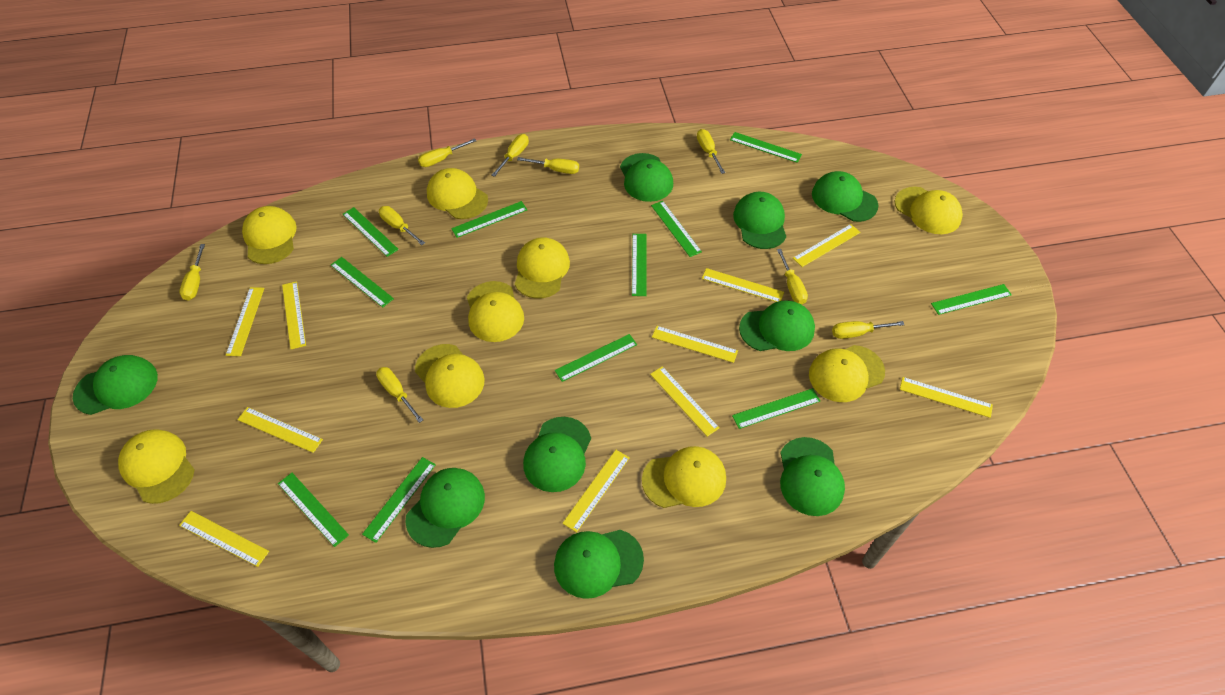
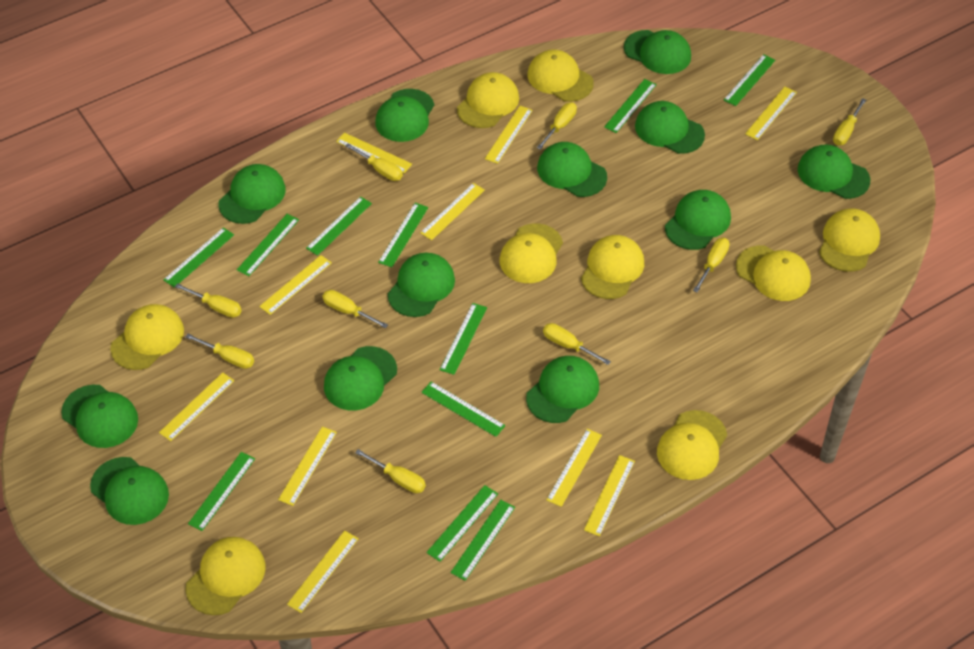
green cap: 9 -> 12

